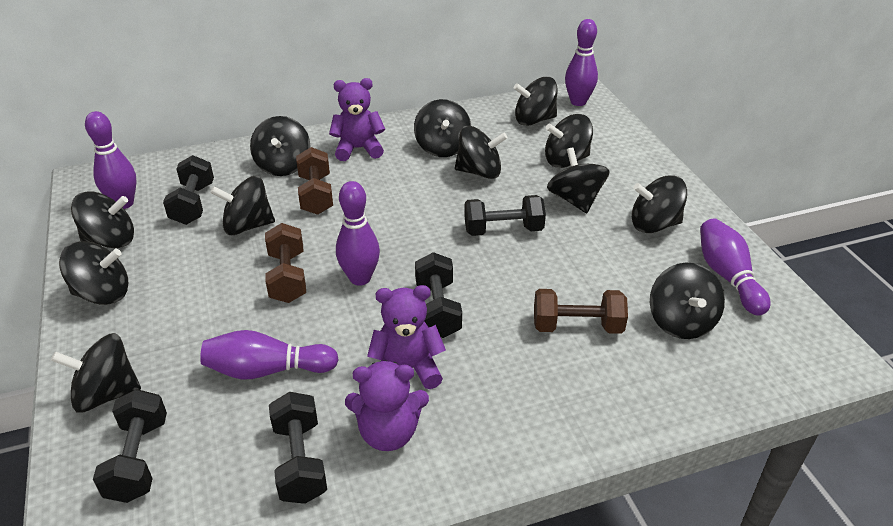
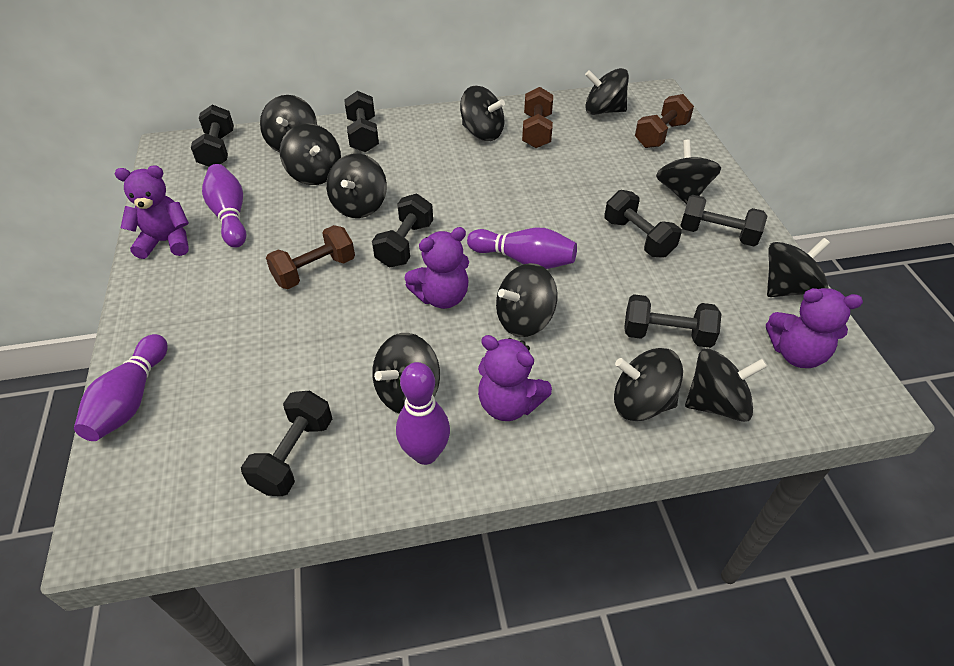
black dumbbell: 5 -> 7
black spinning top: 12 -> 11
purple bowling pin: 5 -> 4
purple teddy bear: 3 -> 4

